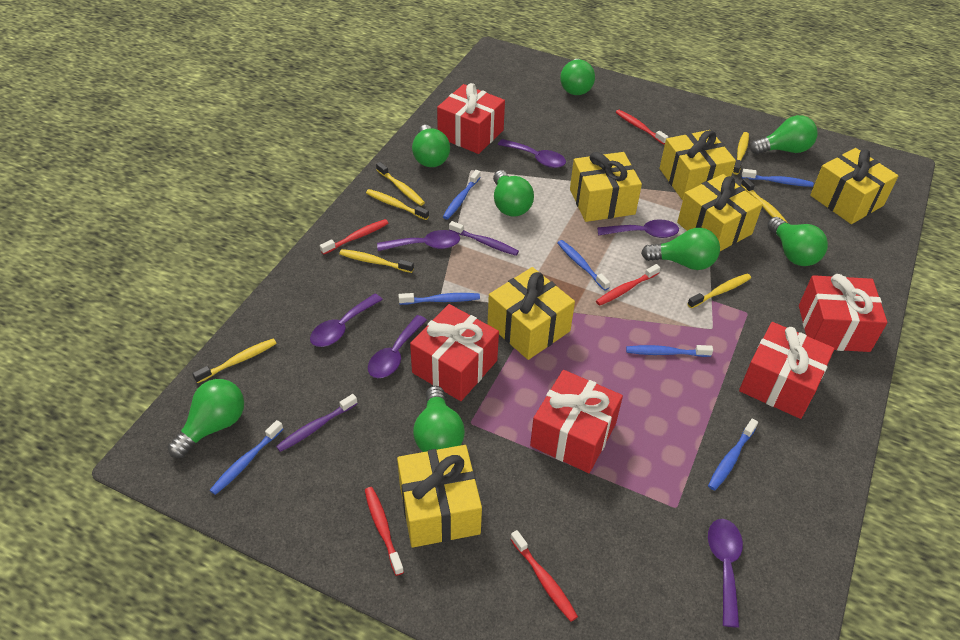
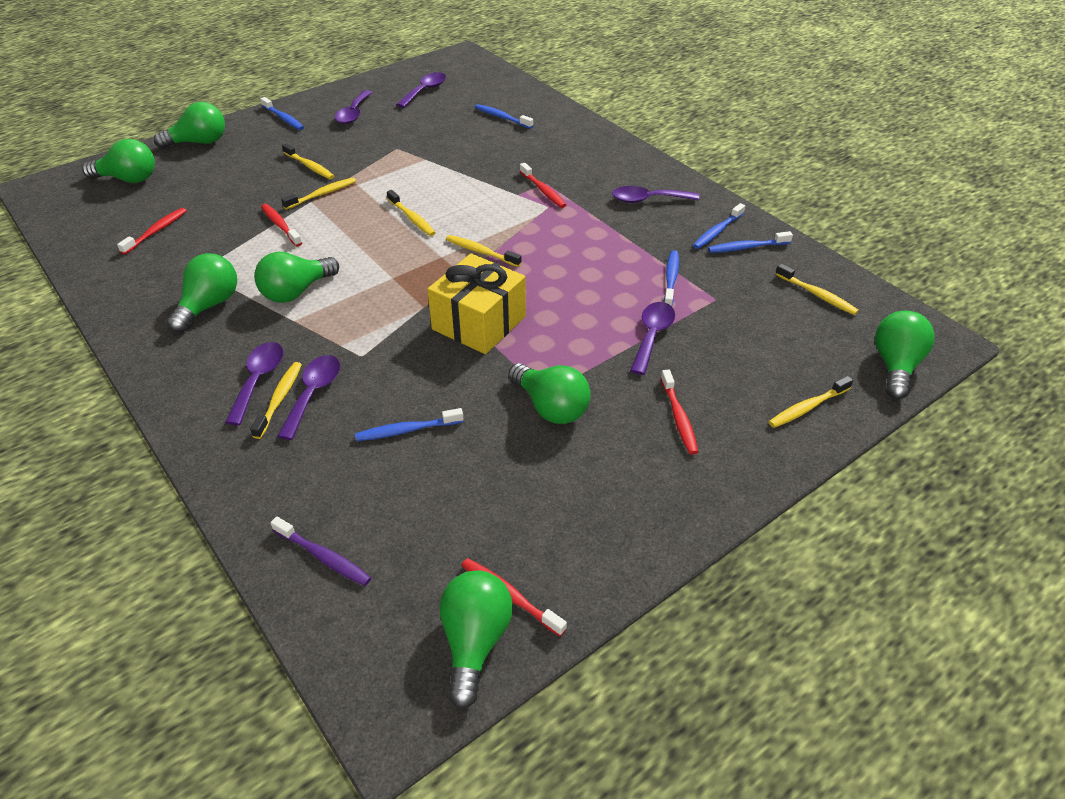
blue toothbrush: 7 -> 6
green light bulb: 8 -> 7
purple toothbrush: 2 -> 1
red gift: 5 -> 0
yellow gift: 6 -> 1

